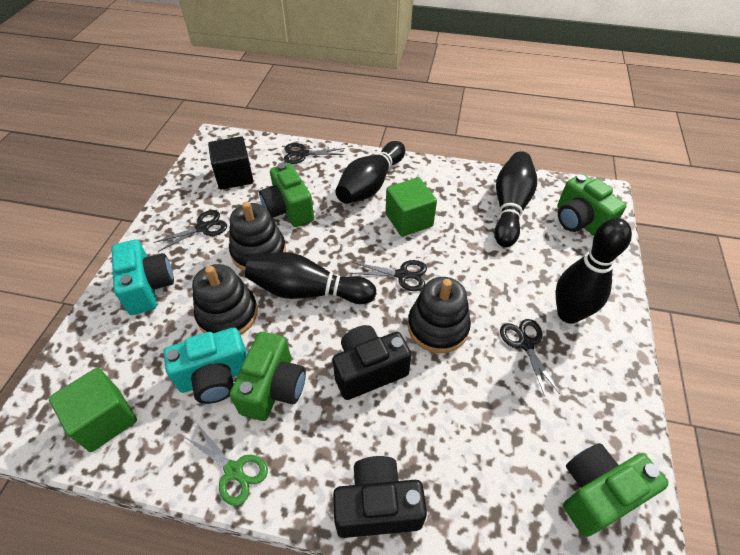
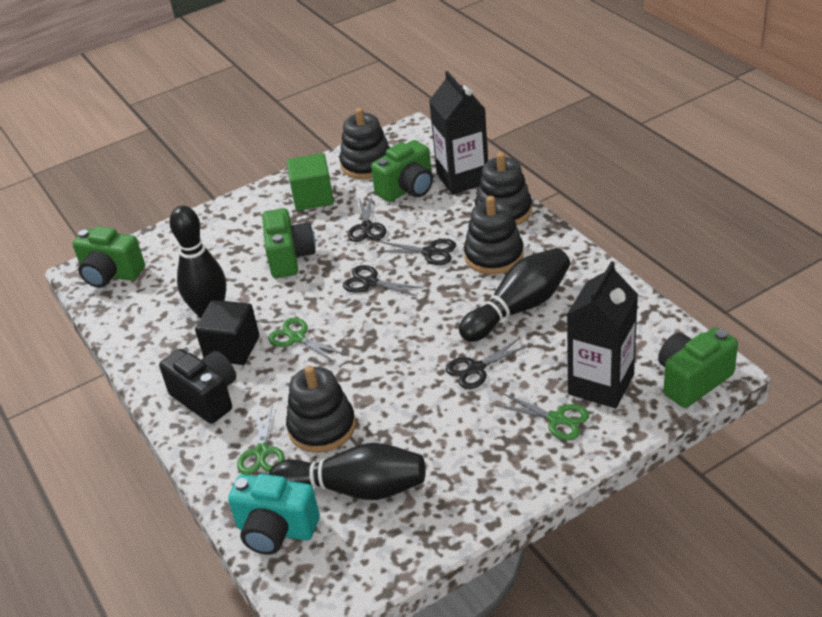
black bowling pin: 4 -> 3
black camera: 2 -> 1
black carton: 0 -> 2
black stacking toy: 3 -> 4
green cube: 2 -> 1
green scissors: 1 -> 3
turquoise camera: 2 -> 1

